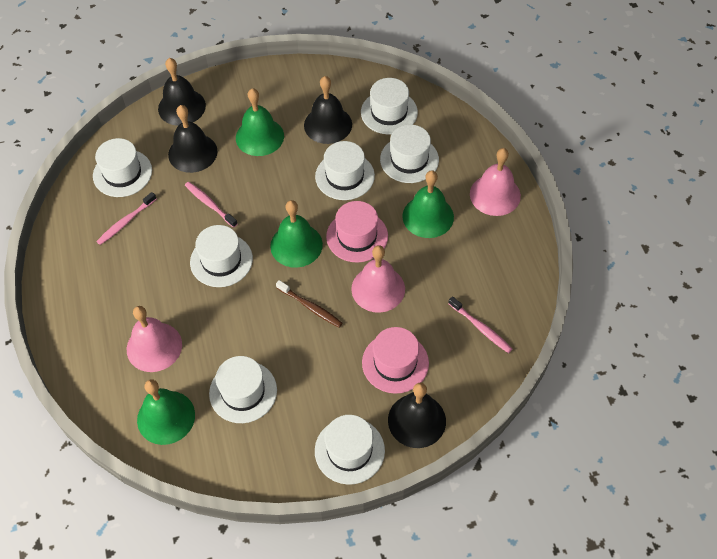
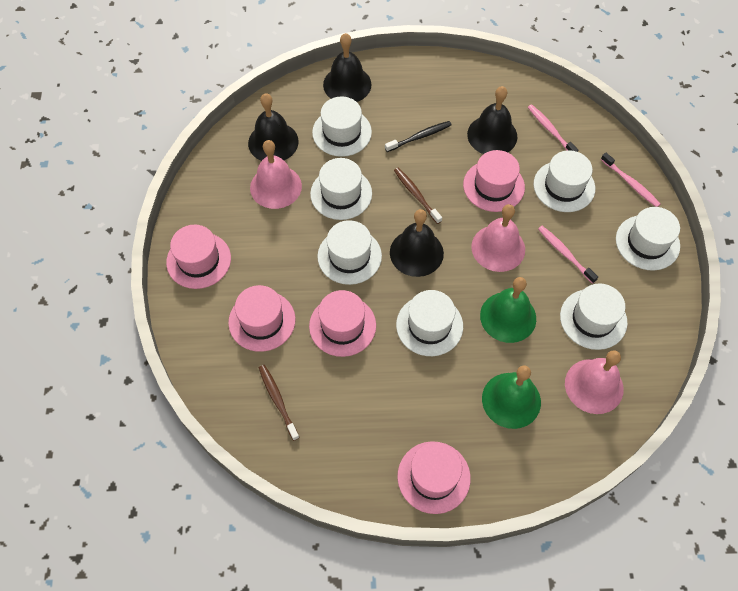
black toothbrush: 0 -> 1
brown toothbrush: 1 -> 2
green bell: 4 -> 2
pink hat: 2 -> 5

